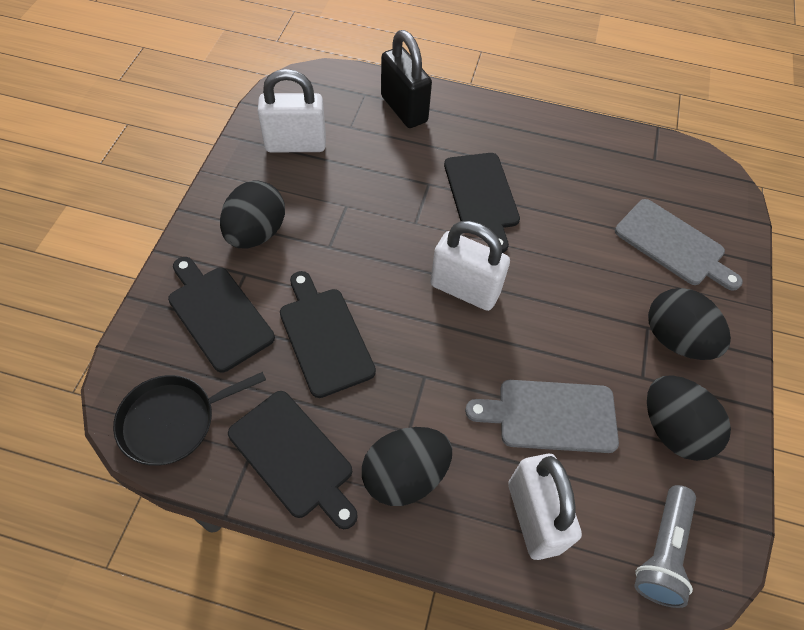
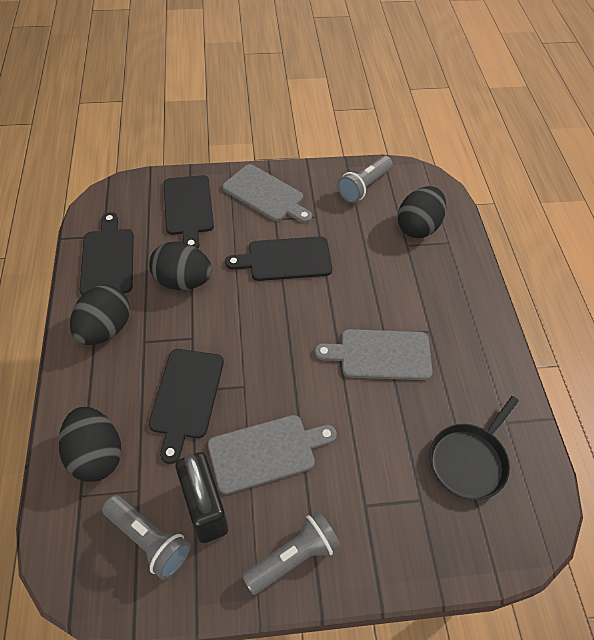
grey cutting board: 2 -> 3
grey flashlight: 1 -> 3
white padlock: 3 -> 0

